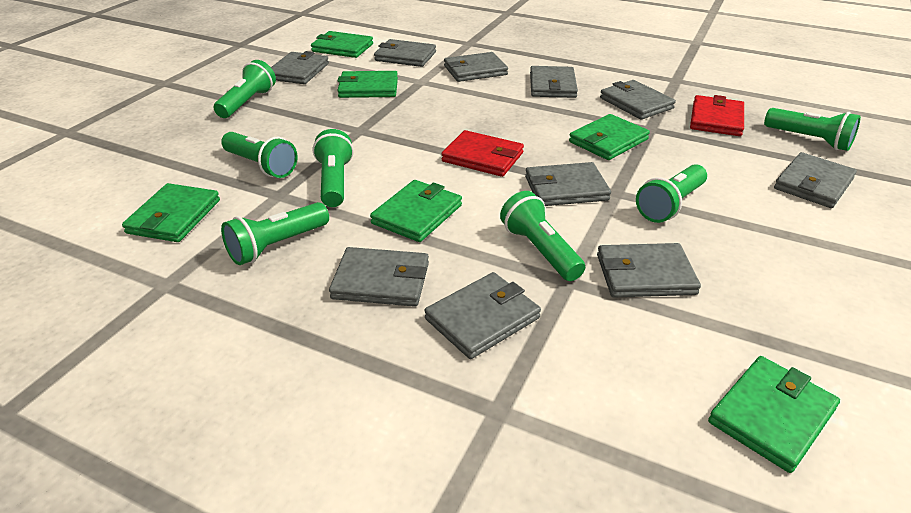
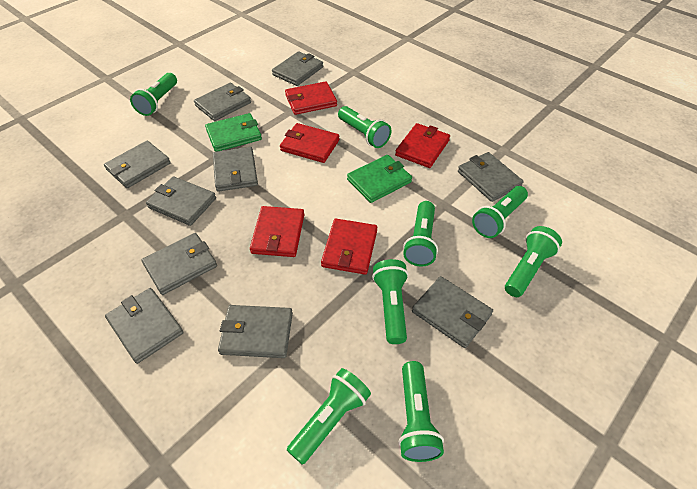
green flashlight: 7 -> 8
green wallet: 6 -> 2
red wallet: 2 -> 5

